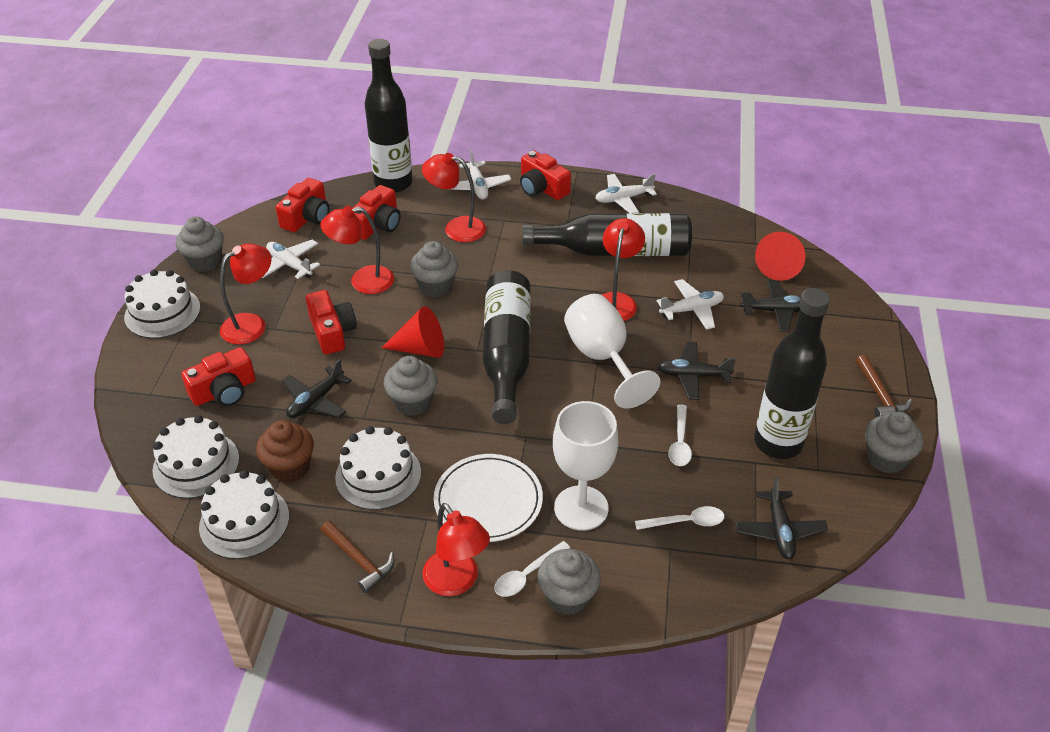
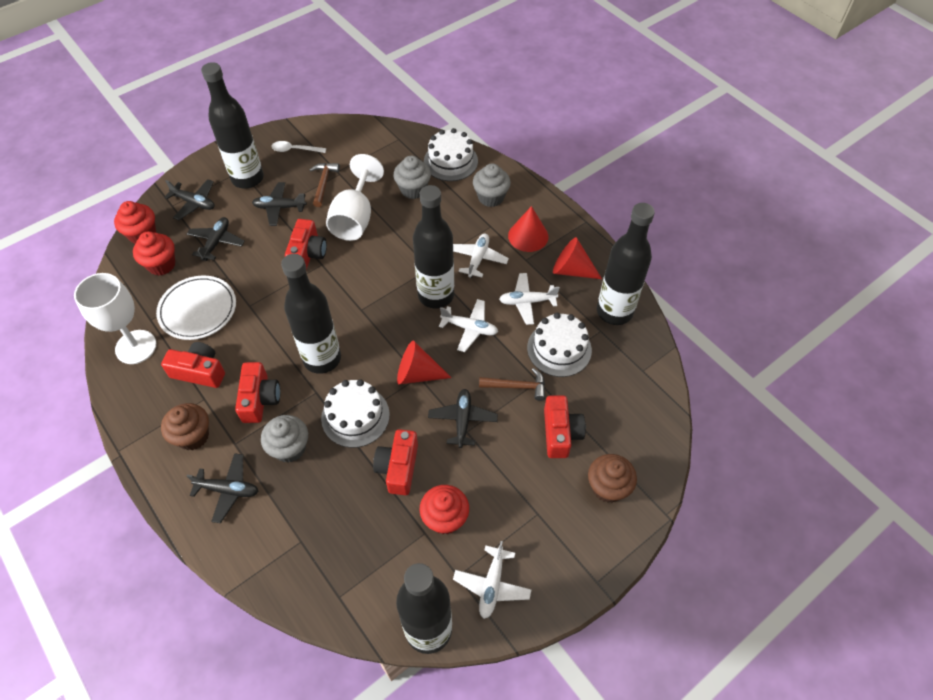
black bottle: 4 -> 5
black plane: 4 -> 5
brown cupcake: 1 -> 2
grey cupcake: 5 -> 3
red cone: 2 -> 3
red cupcake: 0 -> 3
red lamp: 5 -> 0
white cake: 4 -> 3
white spoon: 3 -> 1

